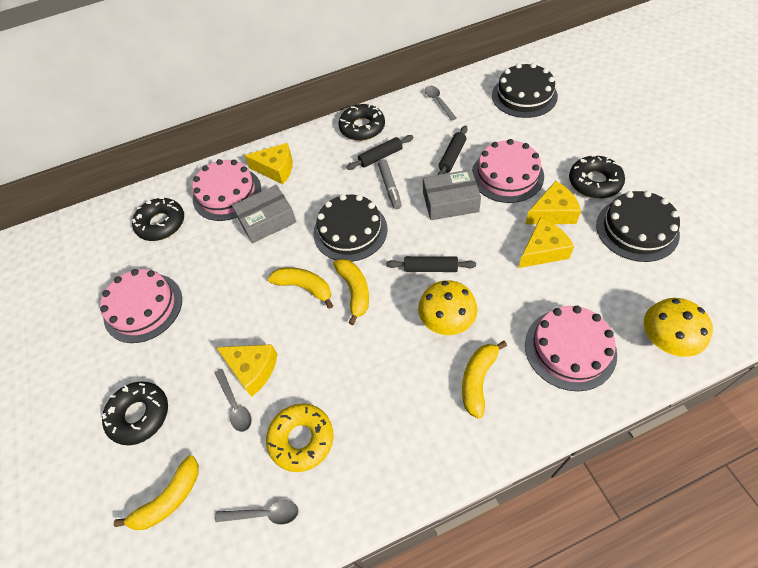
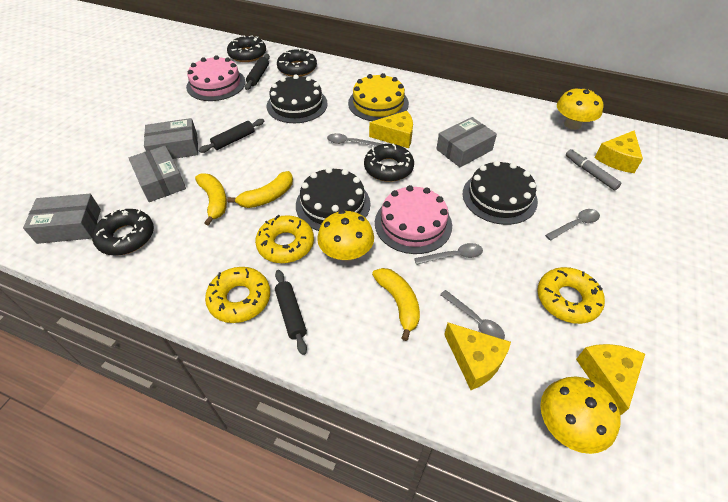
grey box: 2 -> 4
grey spoon: 3 -> 4
pink cake: 4 -> 2
yellow banana: 4 -> 3
yellow cake: 0 -> 1
yellow donut: 1 -> 3
yellow mushroom: 2 -> 3

